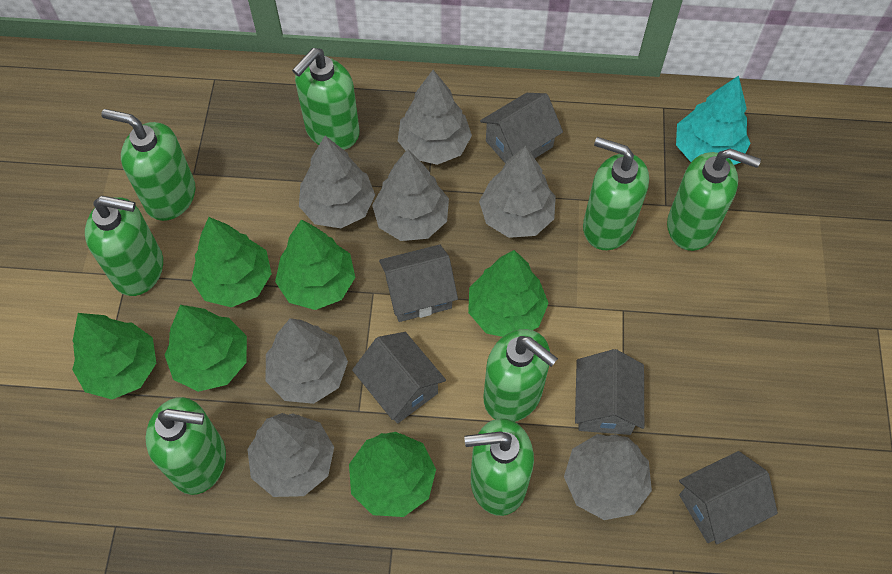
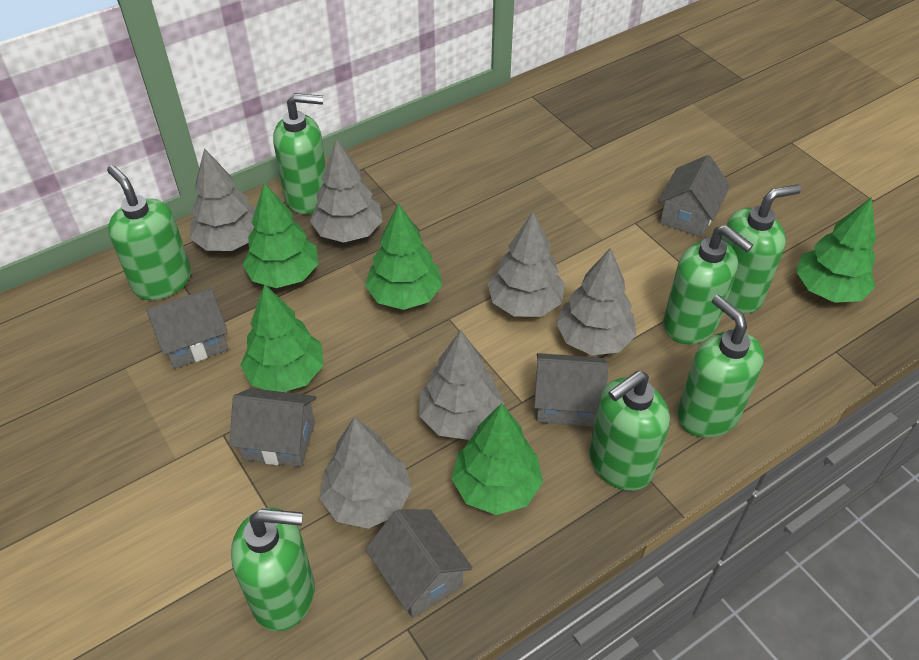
green soap dispenser: 8 -> 7
green tree: 6 -> 5
grey tree: 7 -> 6
turquoise tree: 1 -> 0

